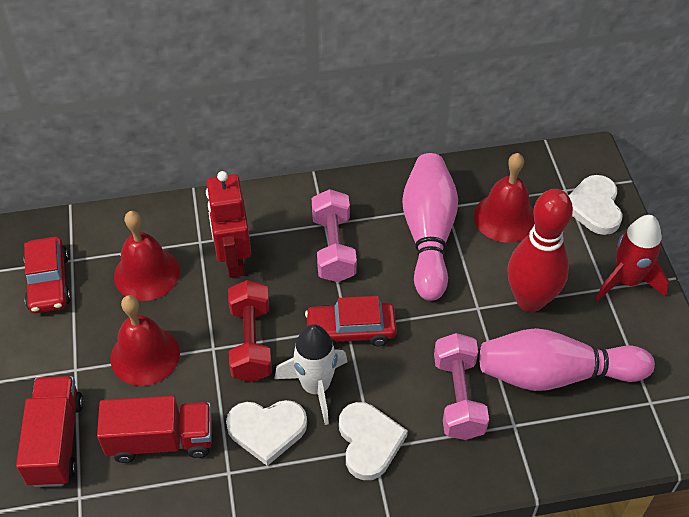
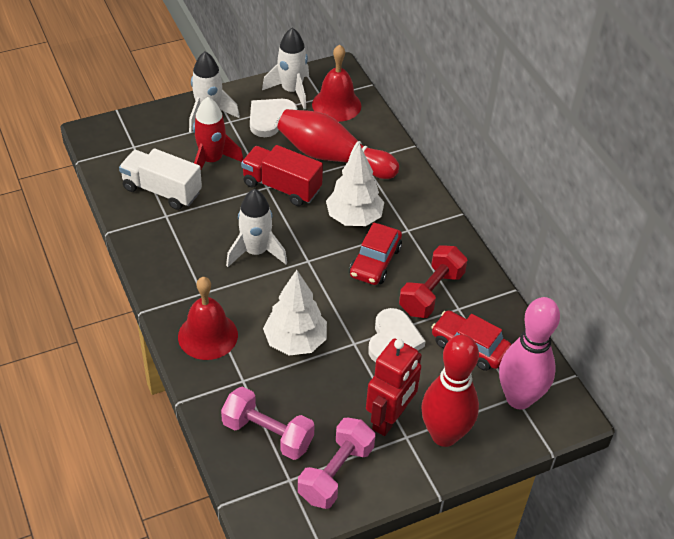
pink bowling pin: 2 -> 1
red bell: 3 -> 2
red bowling pin: 1 -> 2
red truck: 2 -> 1
white heart: 3 -> 2
white rocket: 1 -> 3
white tree: 0 -> 2
white truck: 0 -> 1

